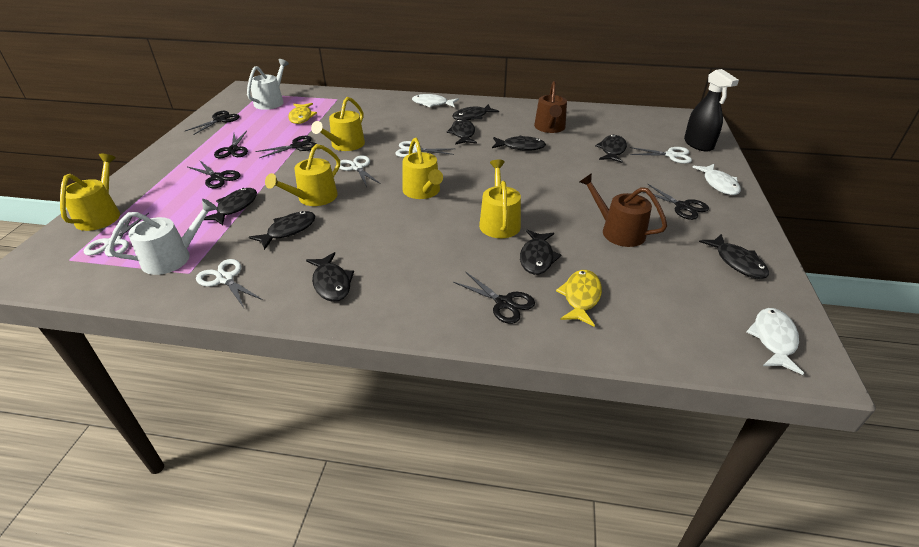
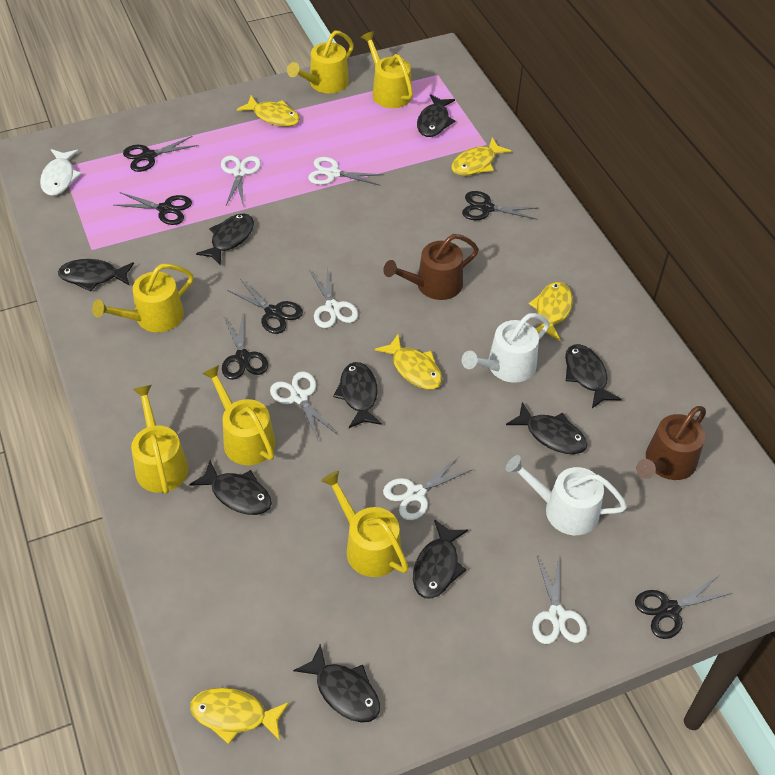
black spray bottle: 1 -> 0
white fish: 3 -> 1
white scissors: 5 -> 6
yellow fish: 2 -> 5
yellow watering can: 5 -> 6

